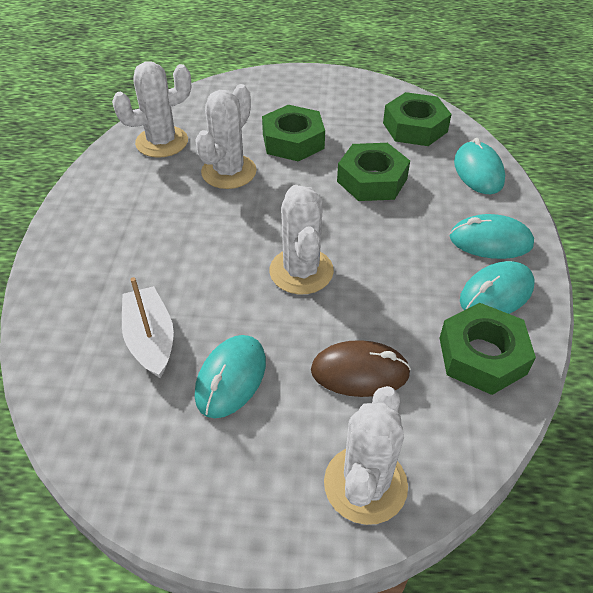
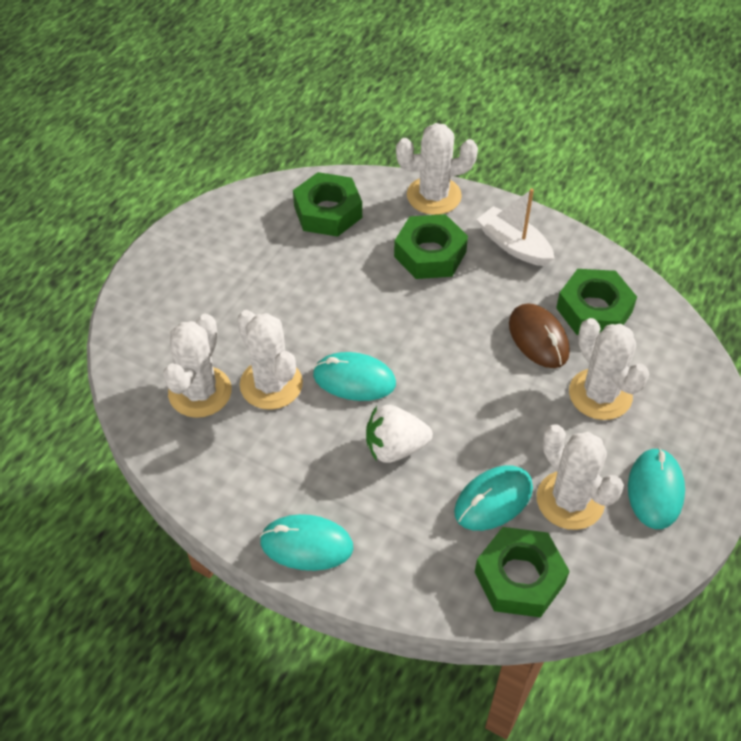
white cactus: 4 -> 5
white strawberry: 0 -> 1

